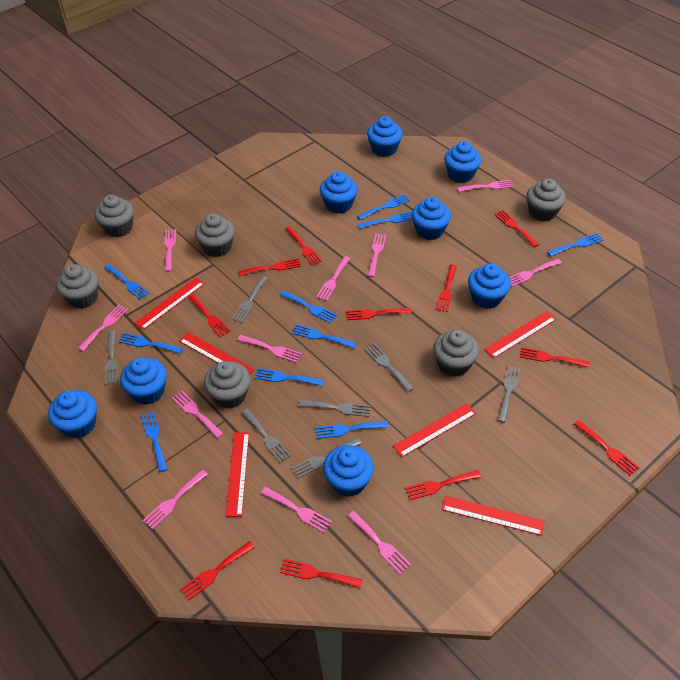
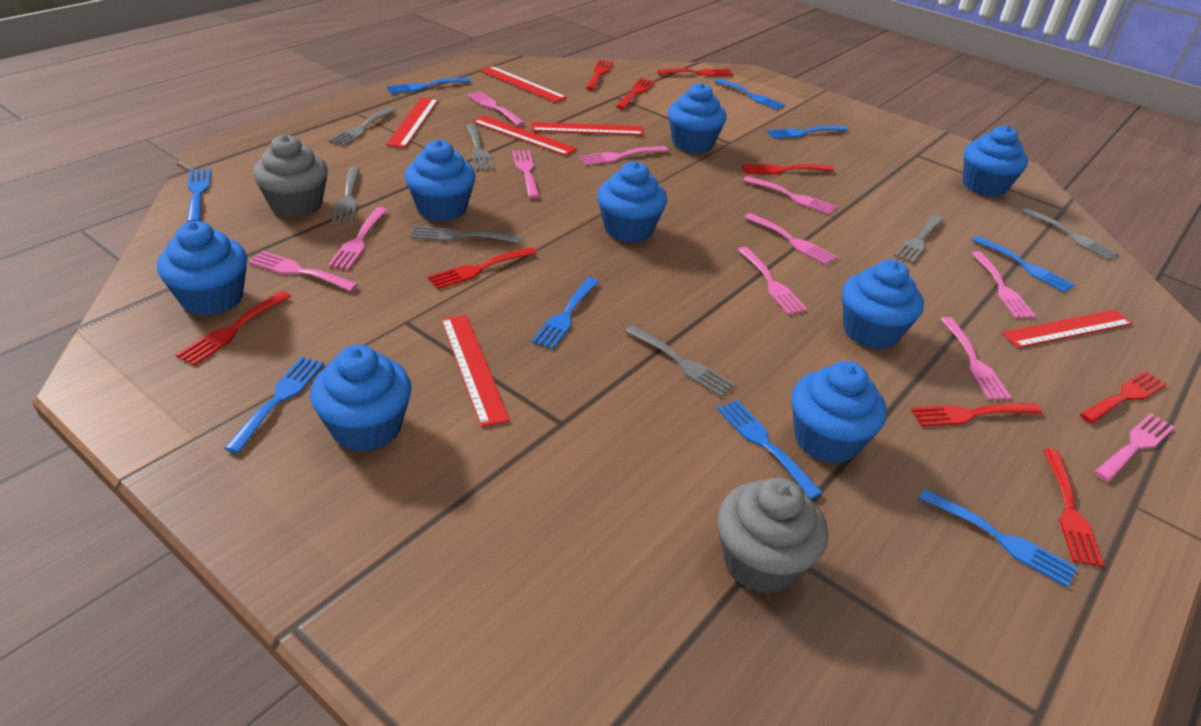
blue fork: 10 -> 9
grey cupcake: 6 -> 2
red fork: 11 -> 9

